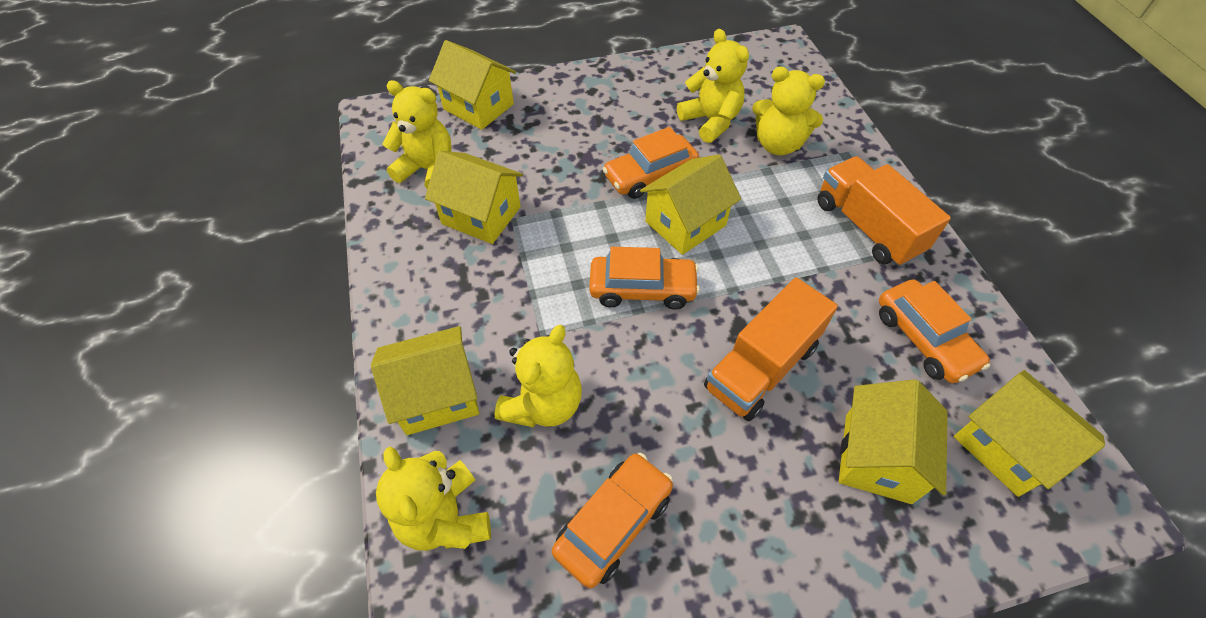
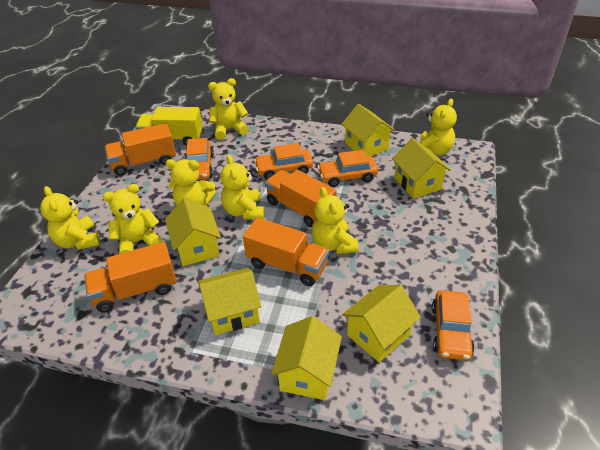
orange truck: 2 -> 4
yellow teddy bear: 5 -> 7
yellow truck: 0 -> 1

